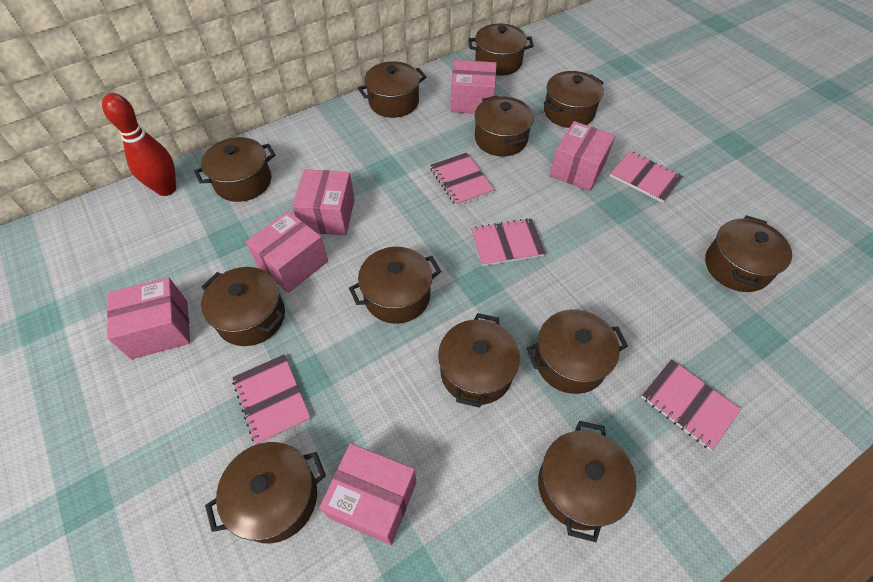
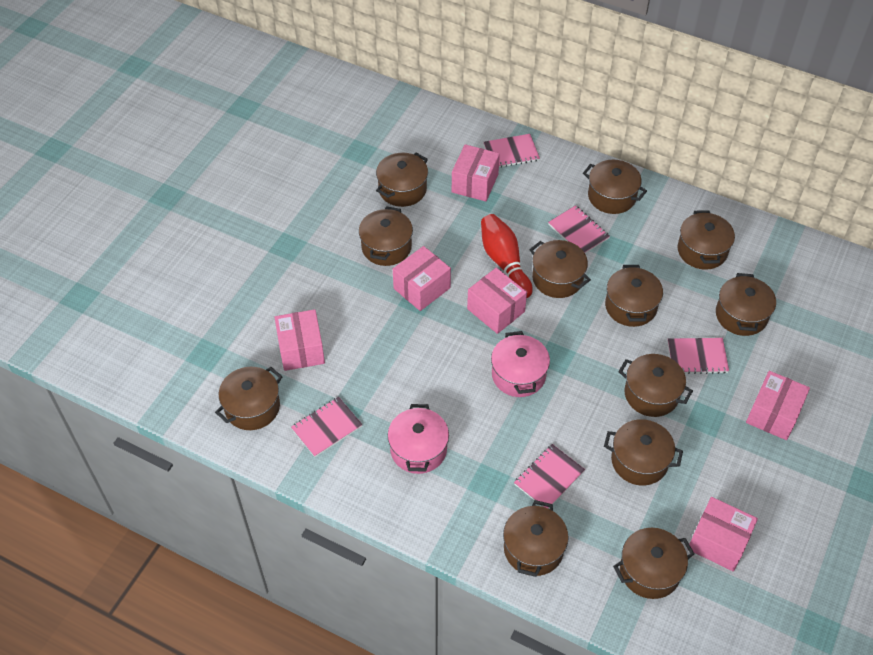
pink pot: 0 -> 2

